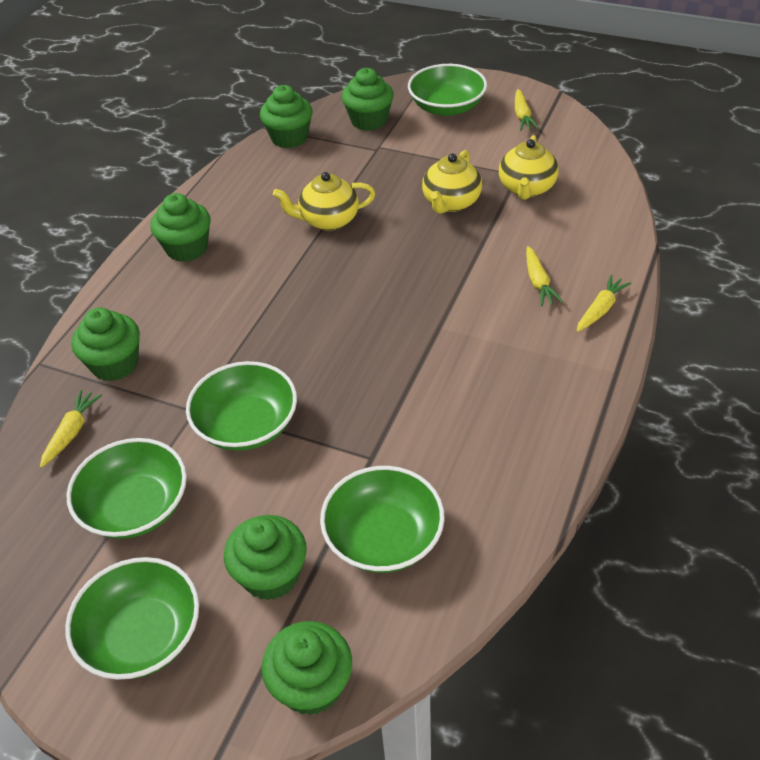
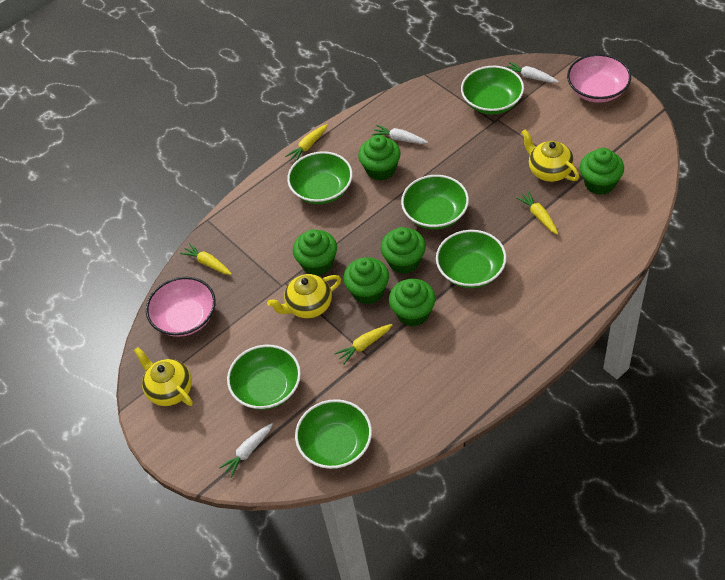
green bowl: 5 -> 6
pink bowl: 0 -> 2
white carrot: 0 -> 3

